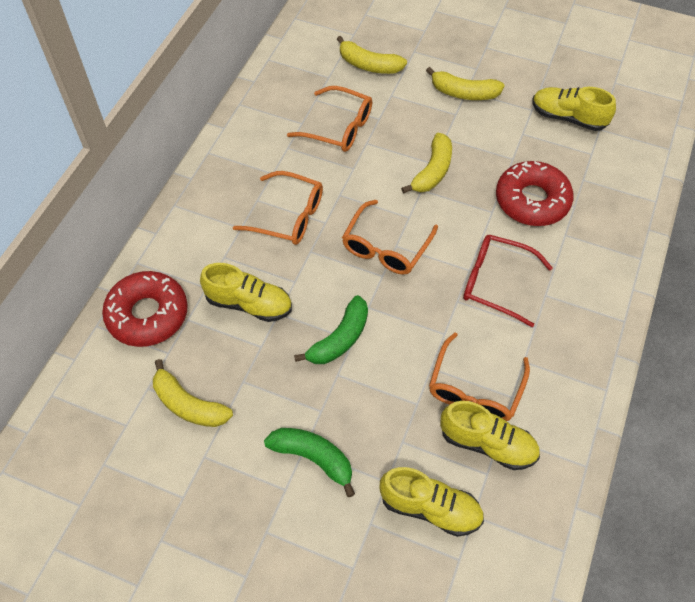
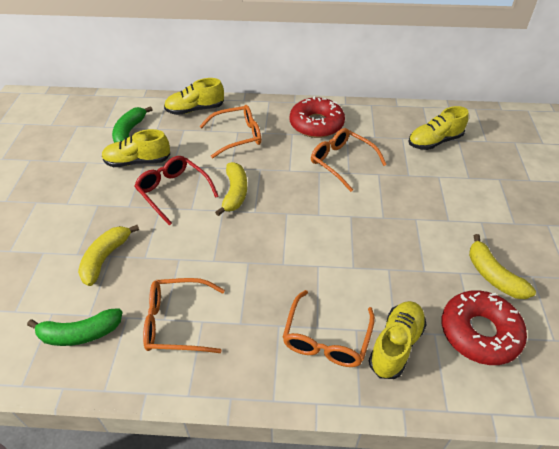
yellow banana: 4 -> 3

